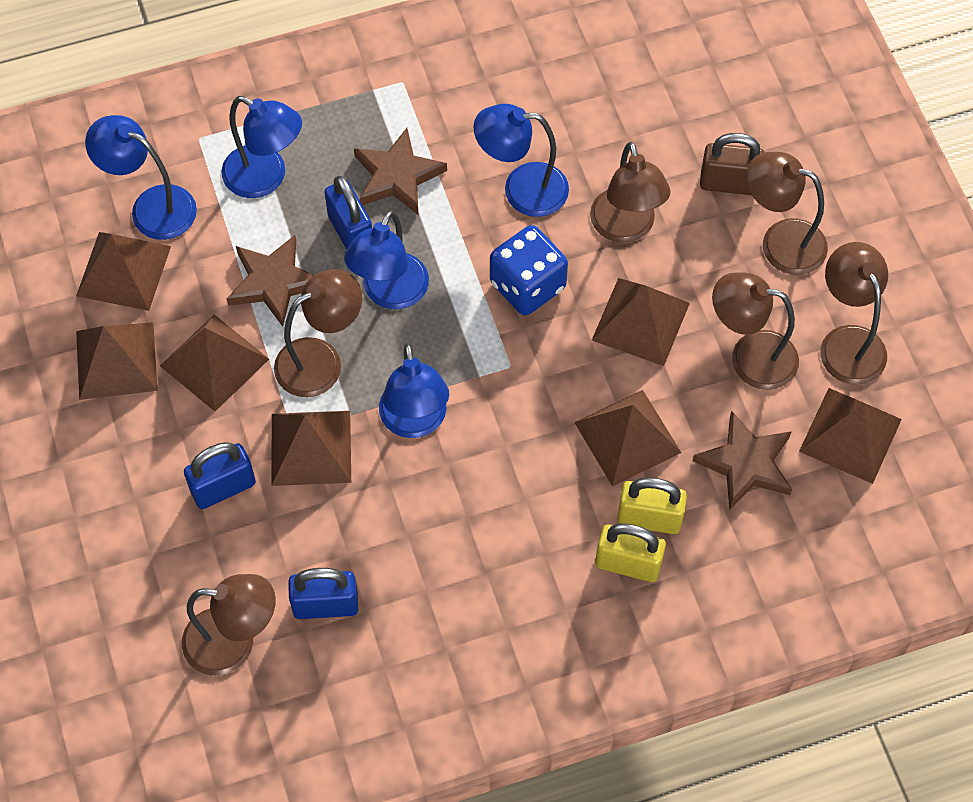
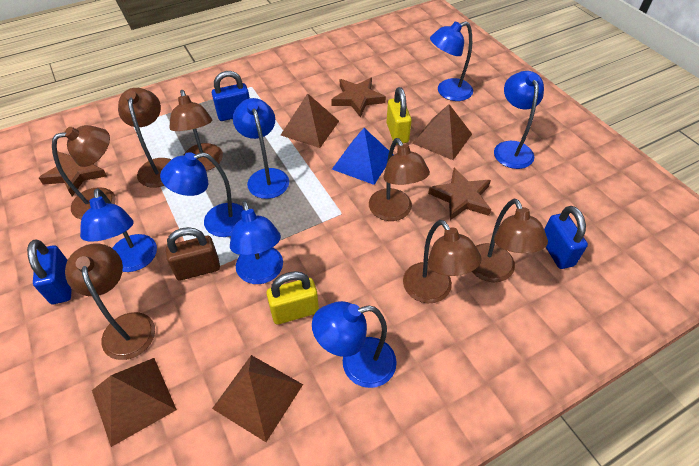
blue dice: 1 -> 0
blue lamp: 5 -> 7
blue pyramid: 0 -> 1
brown lamp: 6 -> 7
brown pyramid: 7 -> 4

